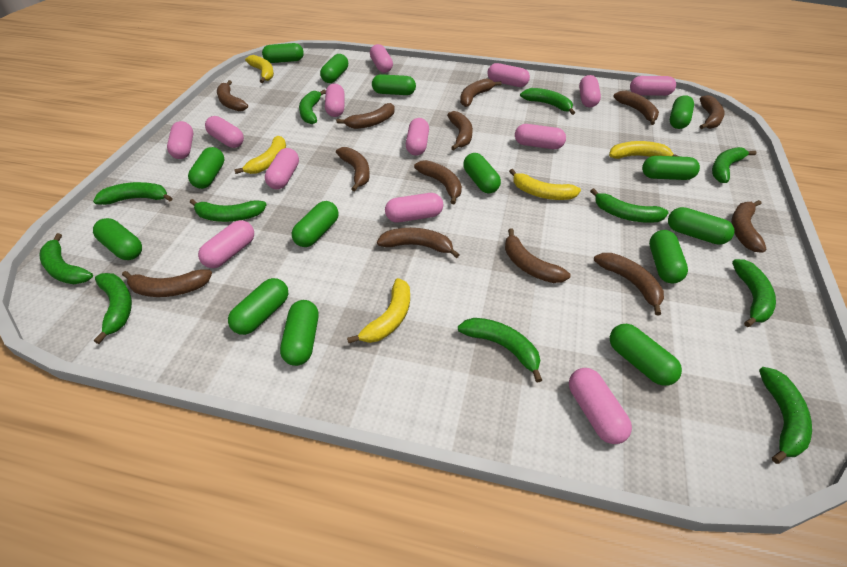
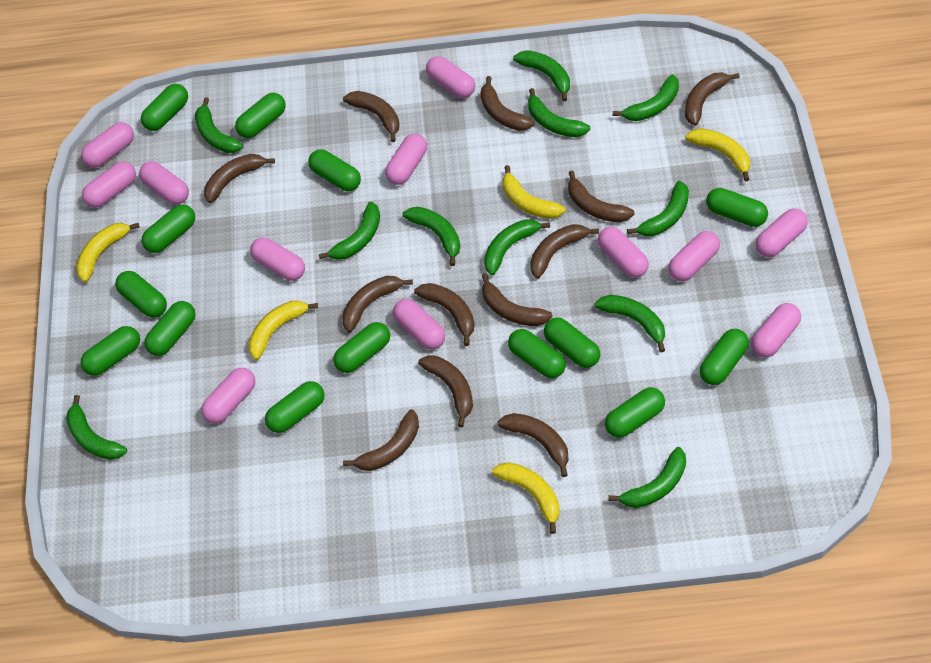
brown banana: 13 -> 12
pink capsule: 13 -> 12

